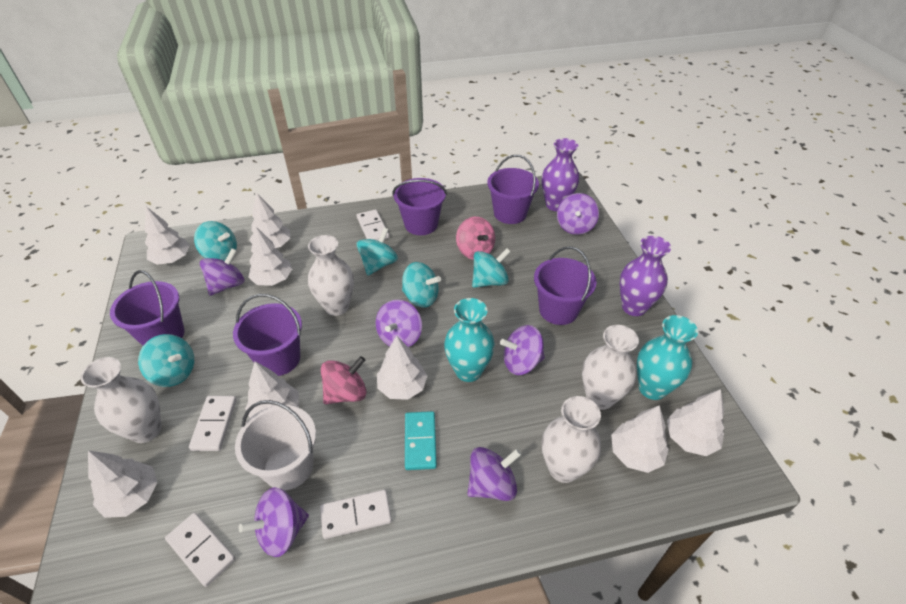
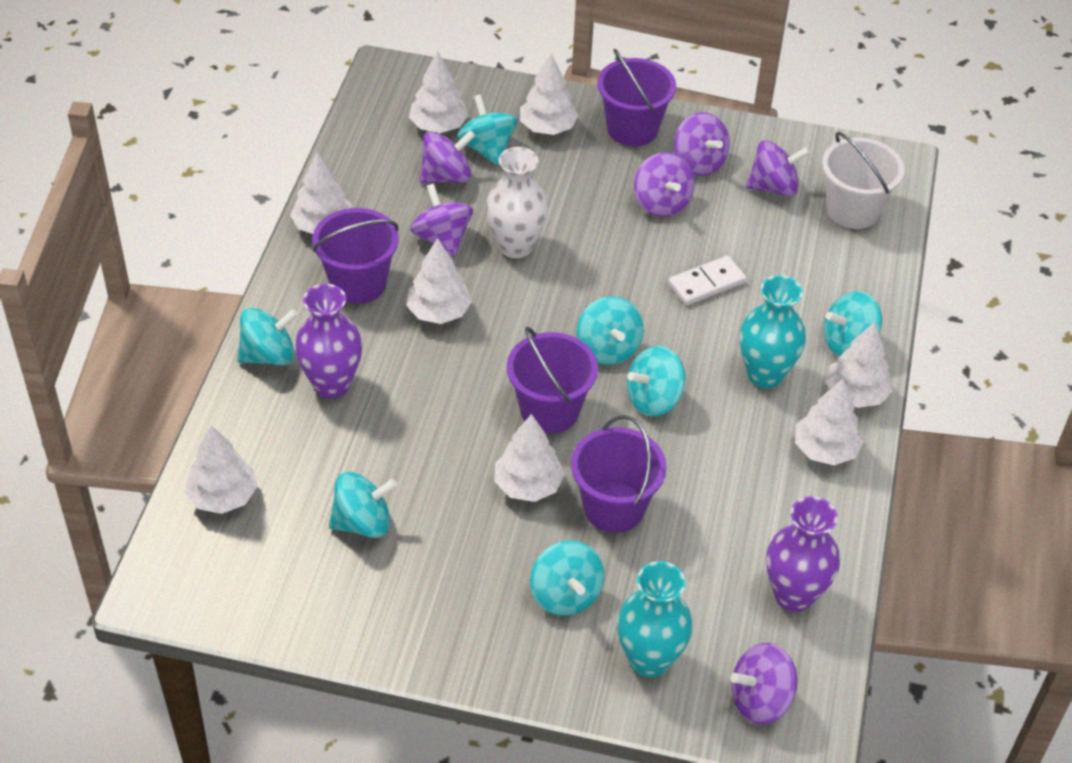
pink spinning top: 2 -> 0
purple bucket: 5 -> 4
turquoise domino: 1 -> 0
turquoise spinning top: 5 -> 7
white domino: 4 -> 1
white vase: 4 -> 1

